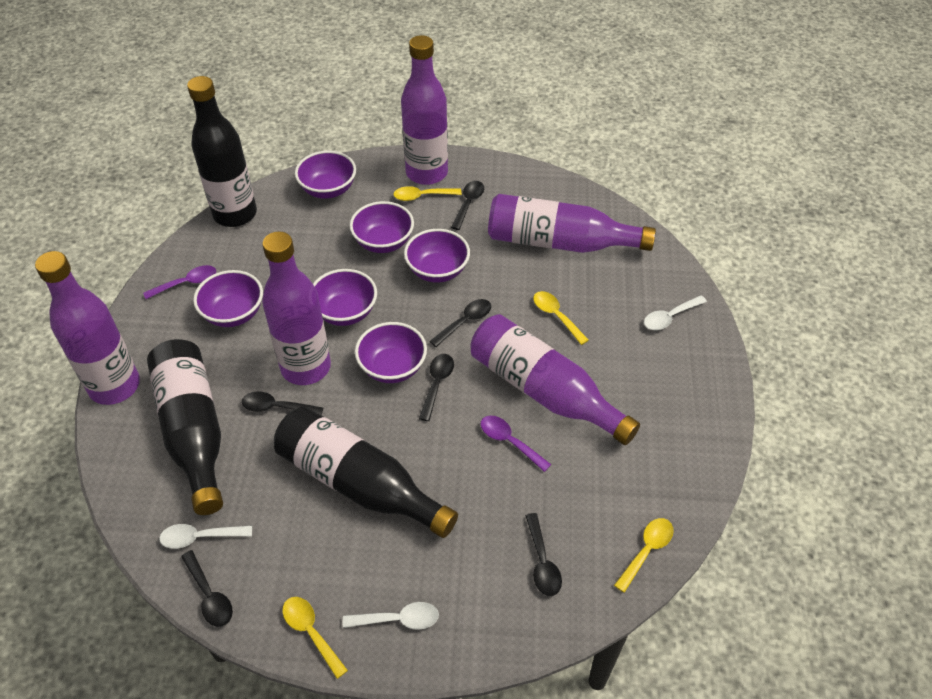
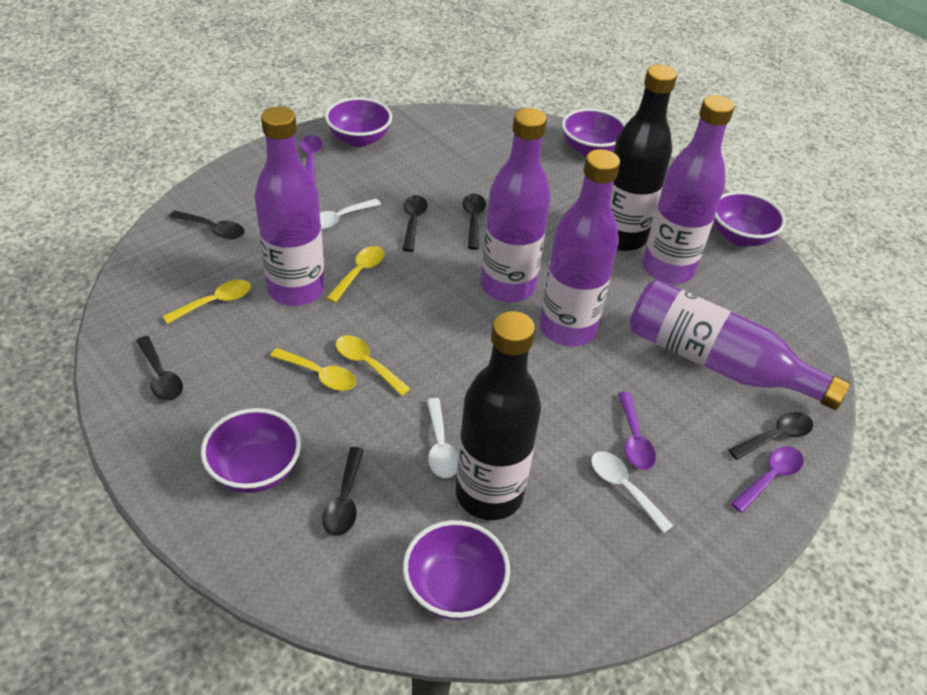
black bottle: 3 -> 2
purple bowl: 6 -> 5
purple spoon: 2 -> 3

